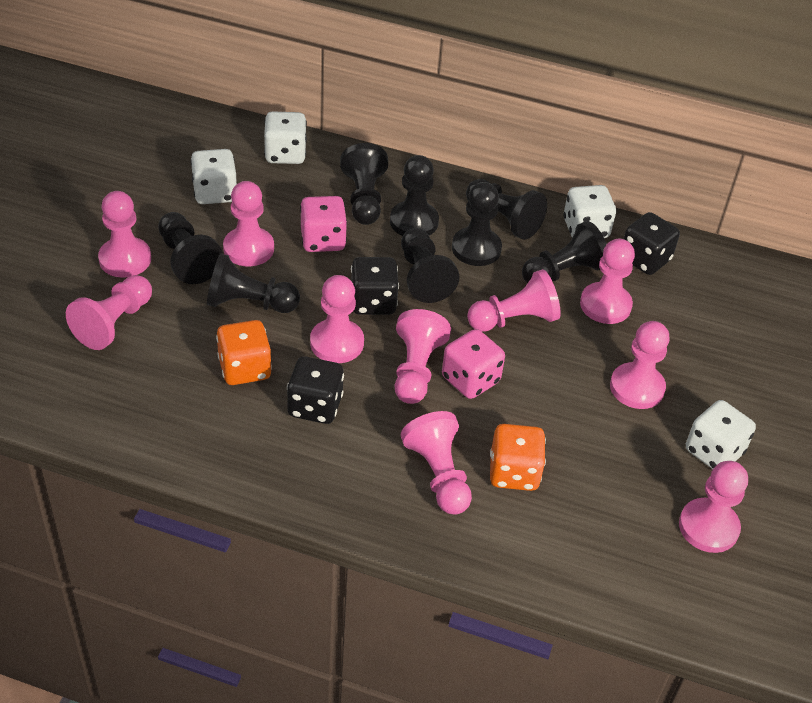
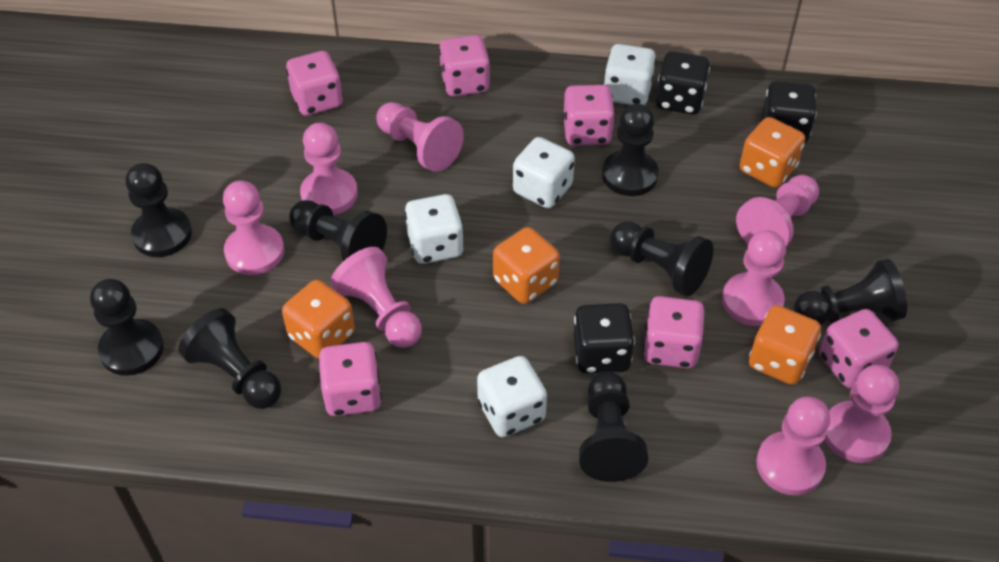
orange dice: 2 -> 4
pink dice: 2 -> 6
pink pawn: 10 -> 8

